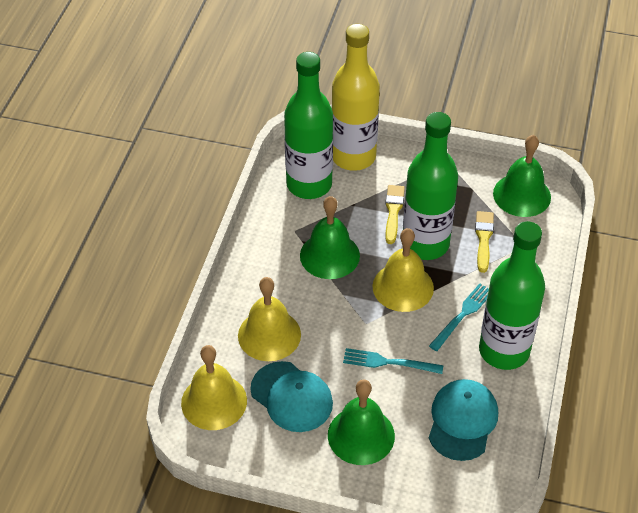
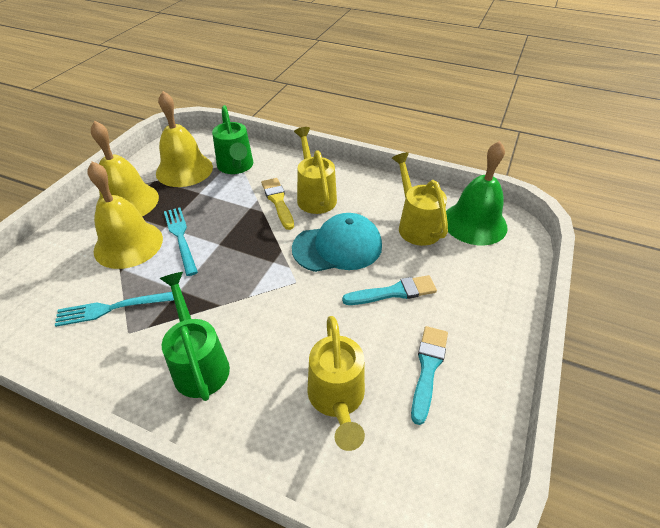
green bell: 3 -> 1
green bottle: 3 -> 0
green watering can: 0 -> 2
turquoise brush: 0 -> 2
turquoise cap: 2 -> 1
yellow bottle: 1 -> 0
yellow brush: 2 -> 1
yellow watering can: 0 -> 3

